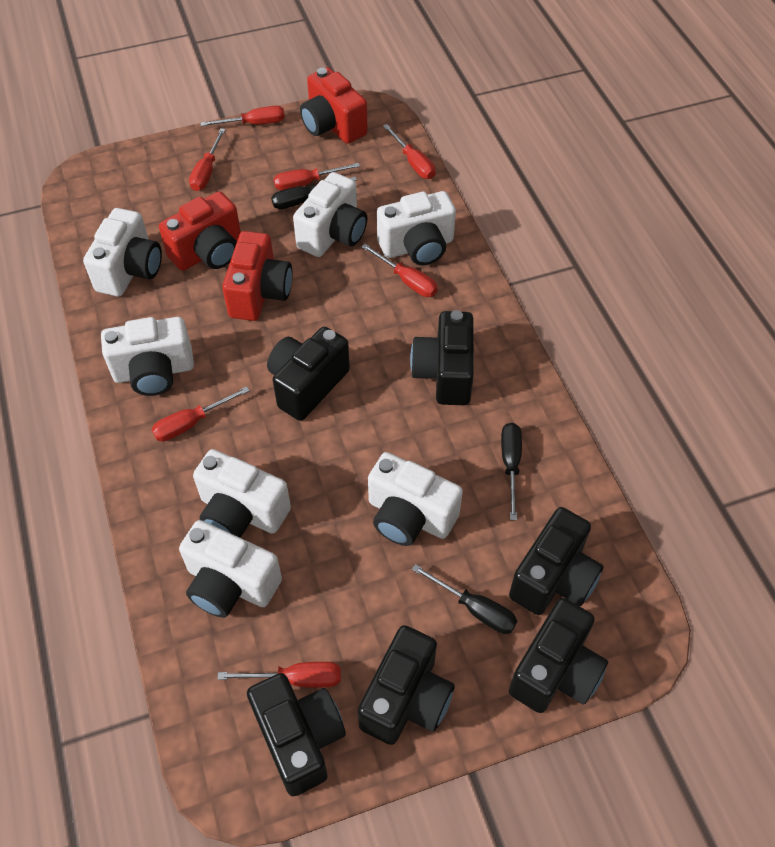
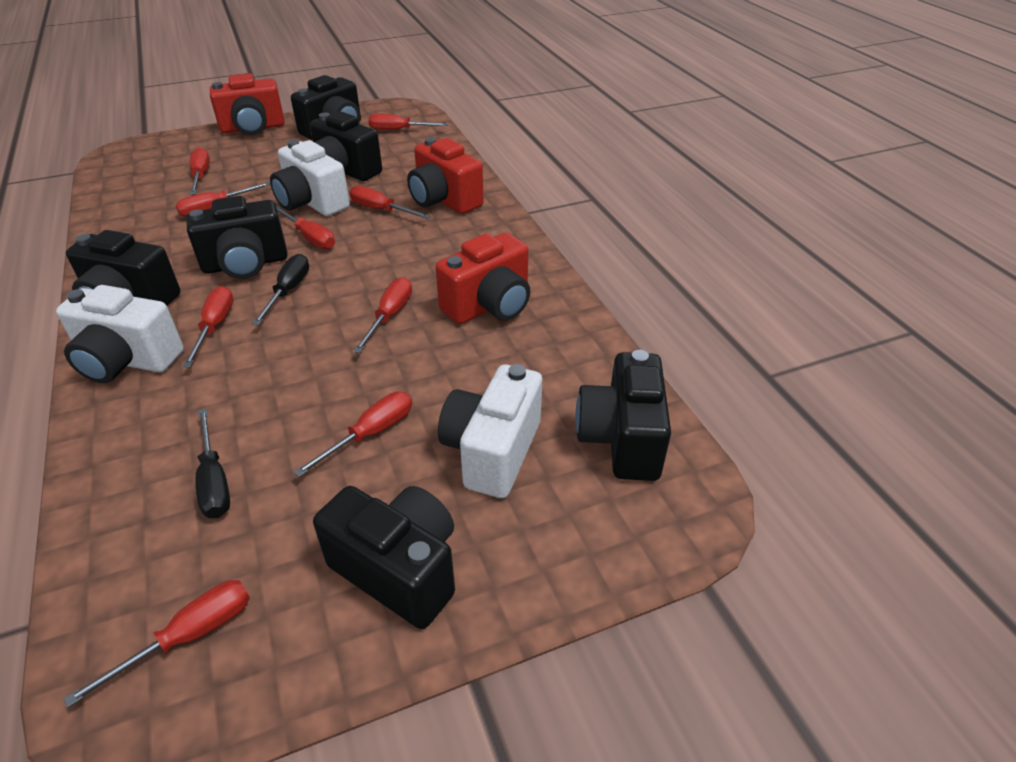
black screwdriver: 3 -> 2
red screwdriver: 7 -> 9
white camera: 7 -> 3

